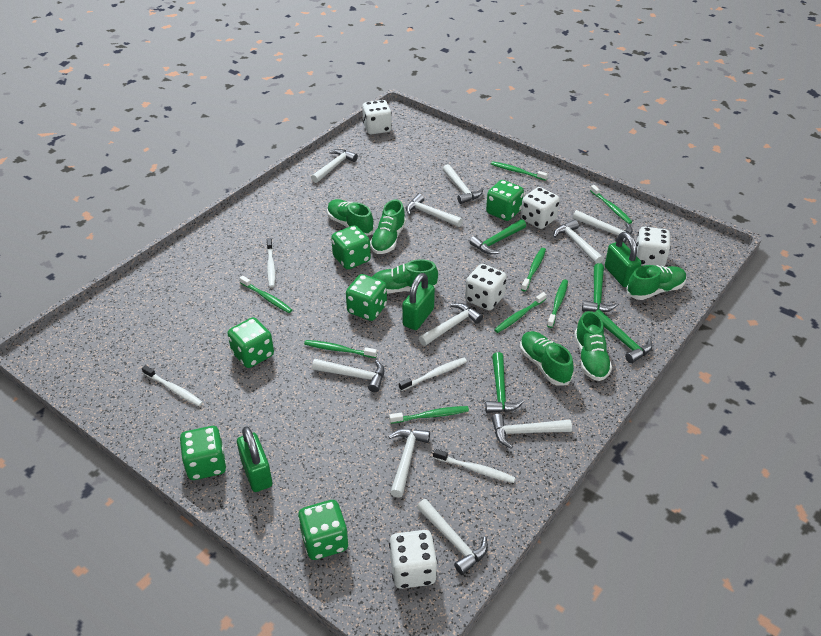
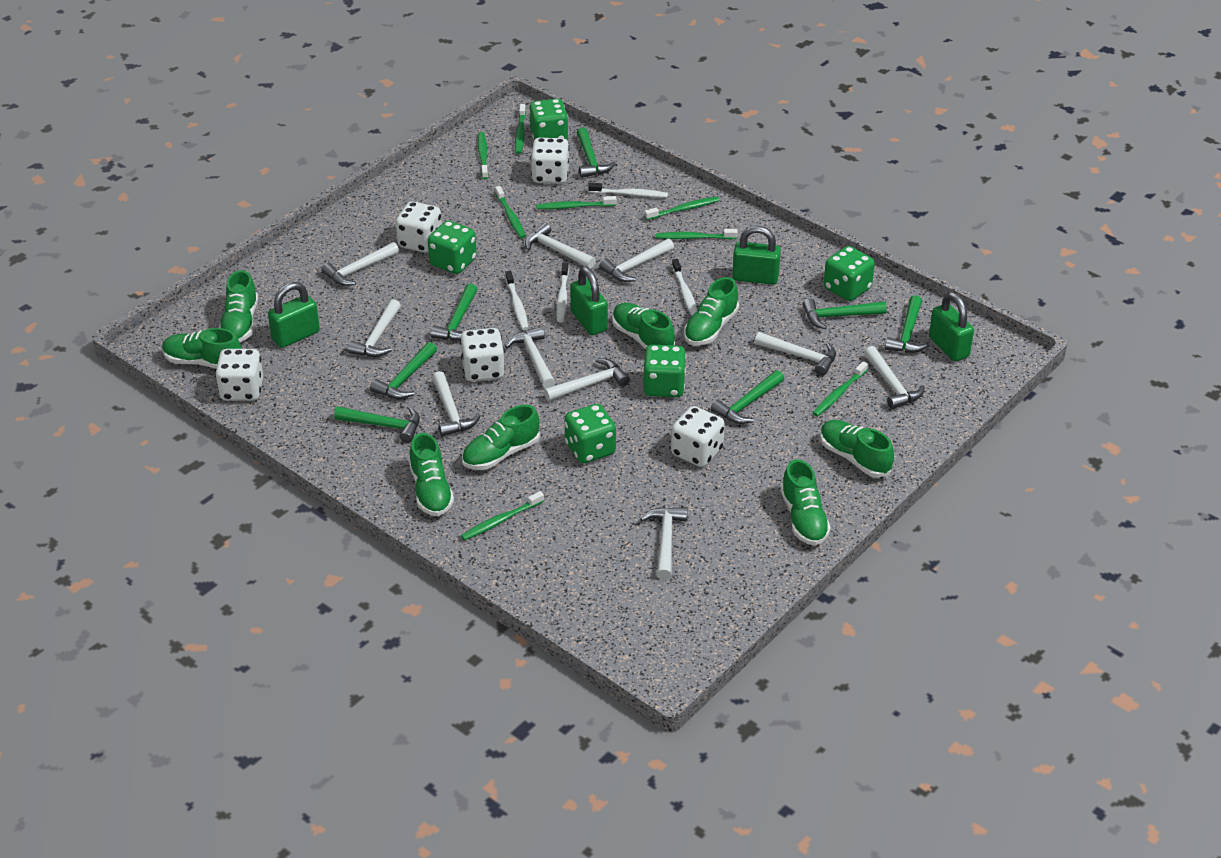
green dice: 6 -> 5
green hammer: 4 -> 7
green padlock: 3 -> 4
green shoe: 6 -> 8

